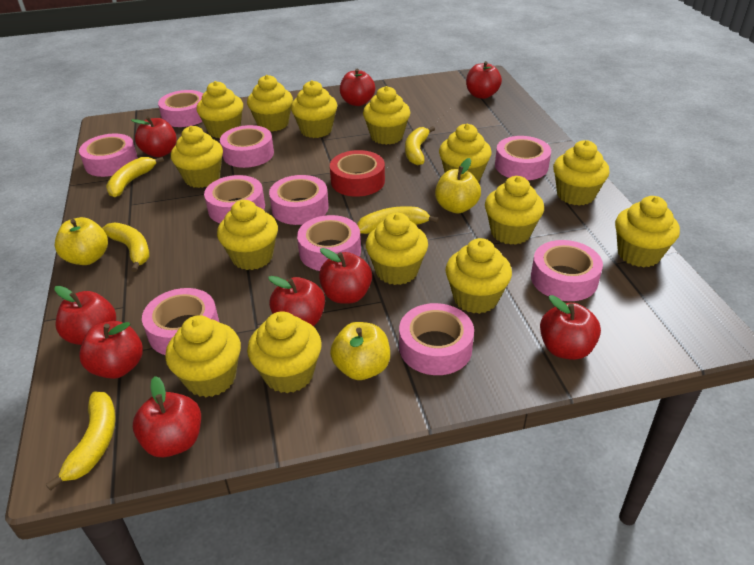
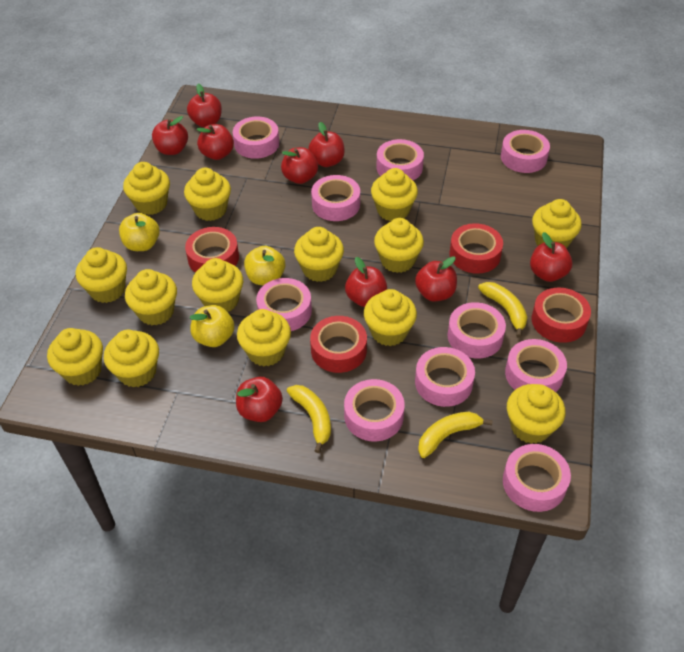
red tape: 1 -> 4
yellow banana: 5 -> 3

